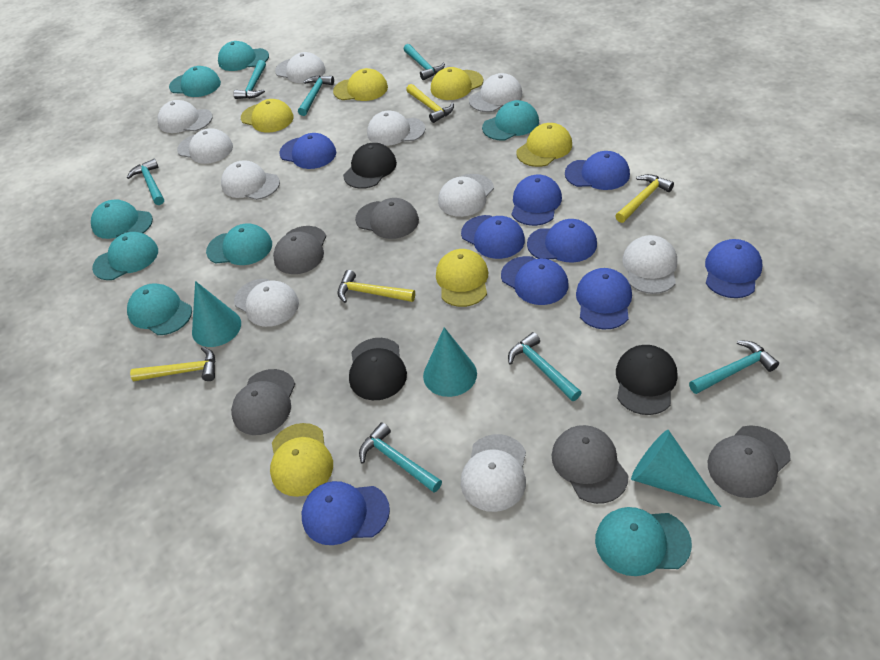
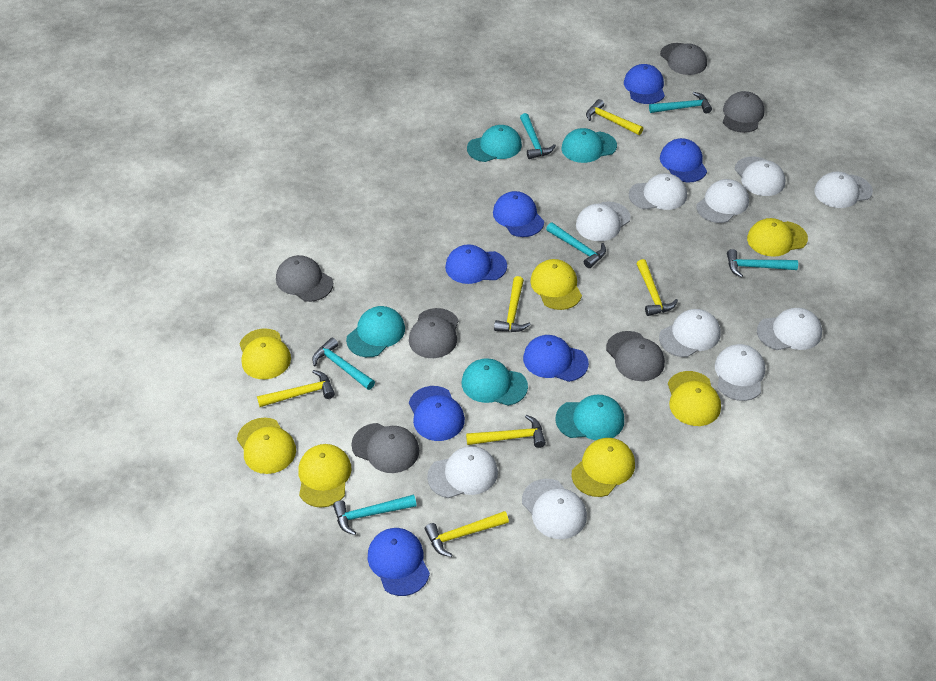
black cap: 3 -> 0
blue cap: 9 -> 7
grey cap: 5 -> 6
turquoise cap: 8 -> 5
turquoise cone: 3 -> 0
turquoise hammer: 7 -> 6
yellow cap: 6 -> 7
yellow hammer: 4 -> 6

